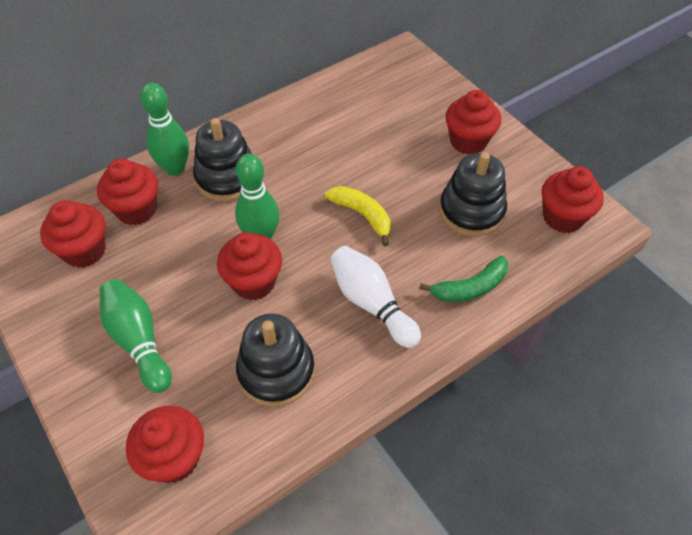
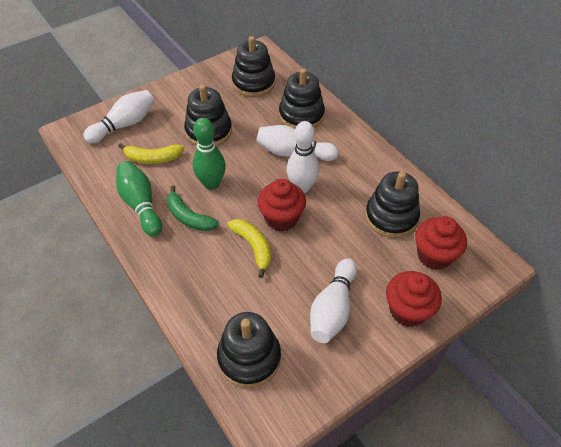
black stacking toy: 3 -> 5
green bowling pin: 3 -> 2
red cupcake: 6 -> 3
white bowling pin: 1 -> 4
yellow banana: 1 -> 2

